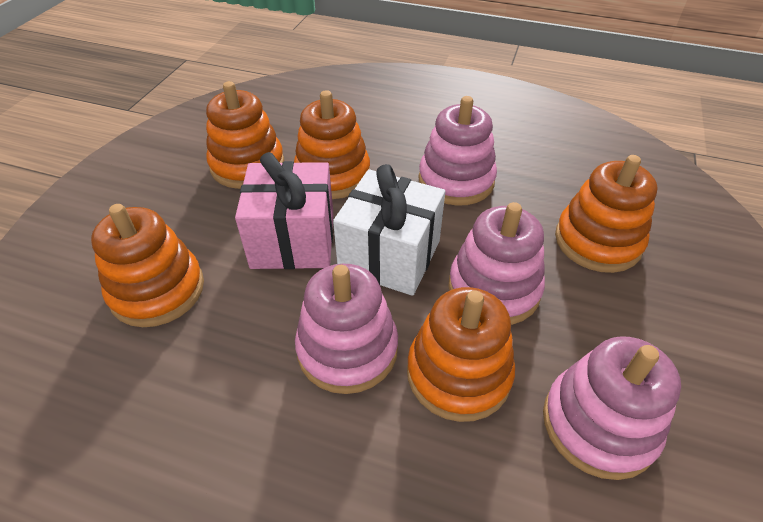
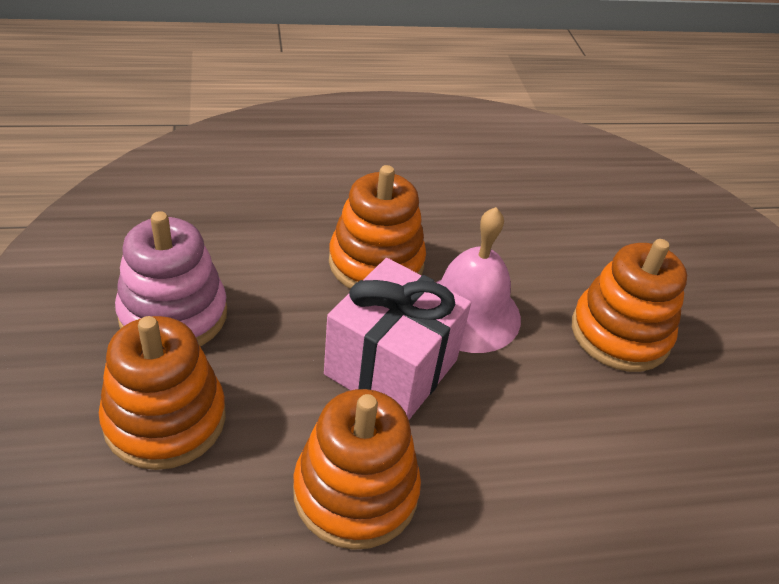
orange stacking toy: 5 -> 4
pink bell: 0 -> 1
pink stacking toy: 4 -> 1
white gift: 1 -> 0

